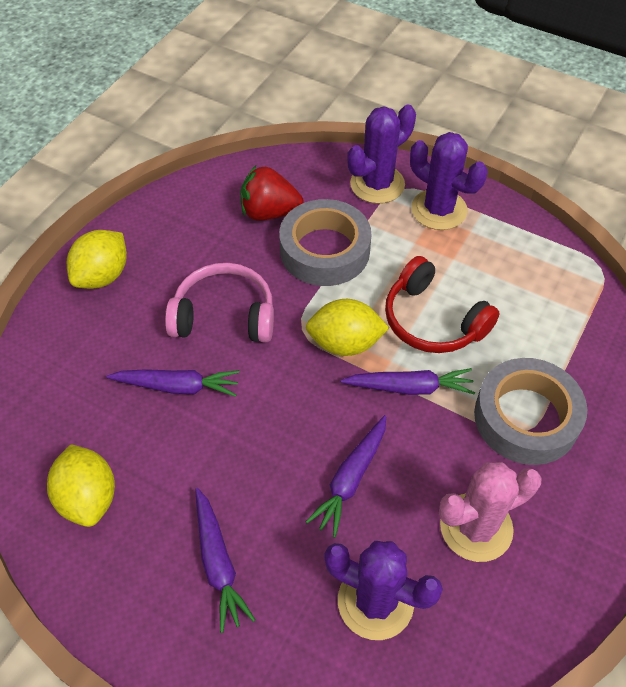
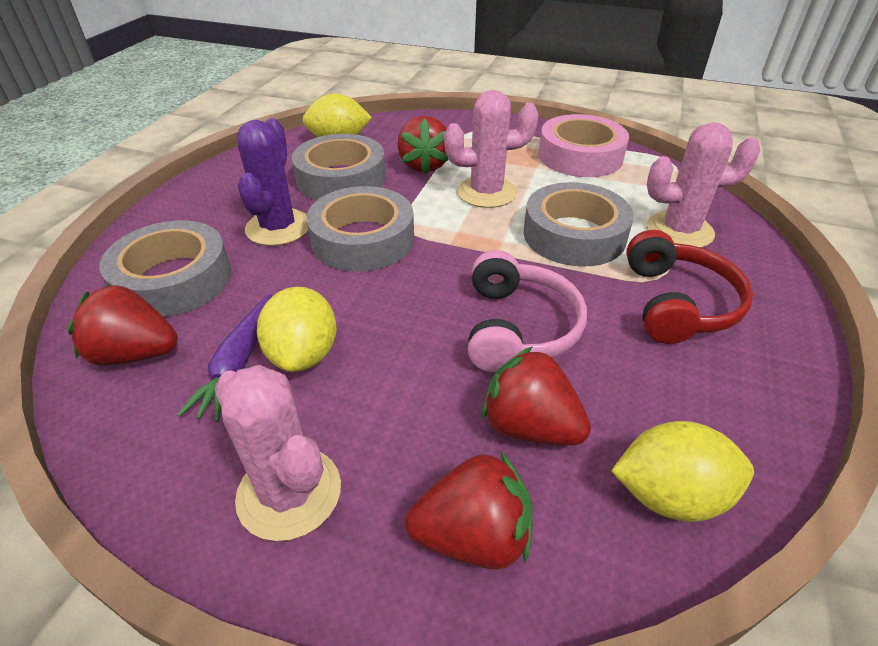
grey tape: 2 -> 4
pink cactus: 1 -> 3
pink tape: 0 -> 1
purple cactus: 3 -> 1
purple carrot: 4 -> 1
red strawberry: 1 -> 4

